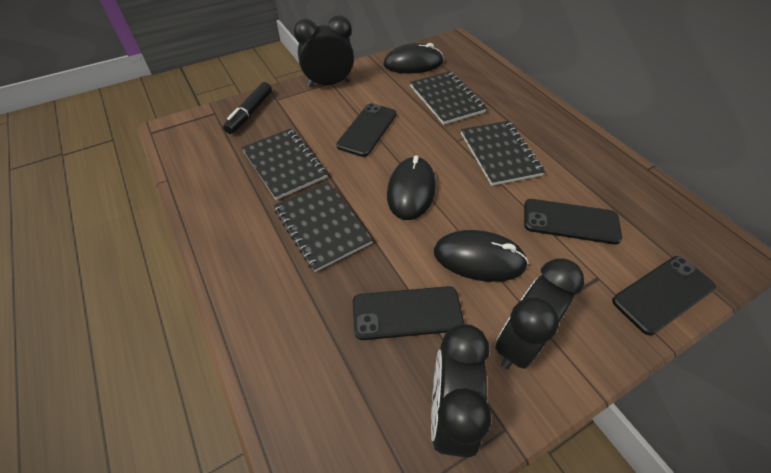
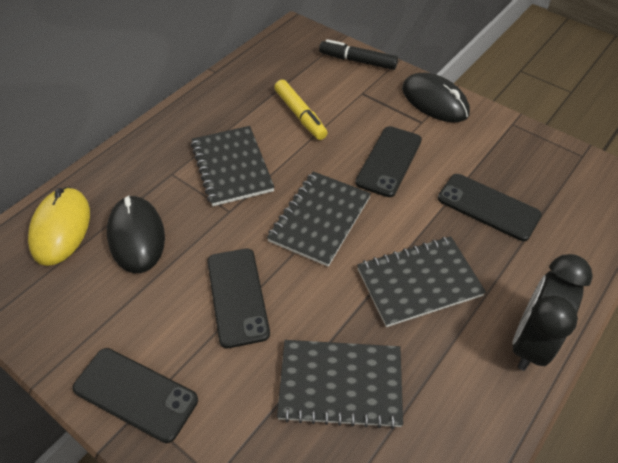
black clock: 3 -> 1
black mouse: 3 -> 2
yellow marker: 0 -> 1
yellow mouse: 0 -> 1

